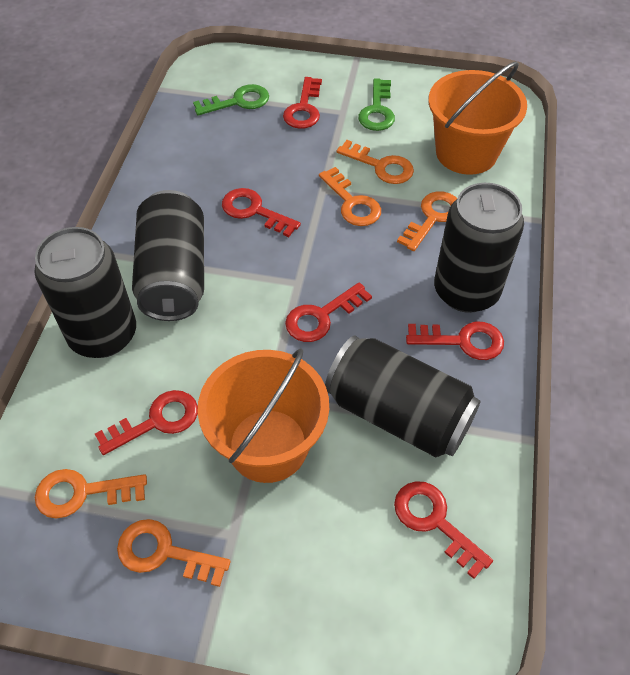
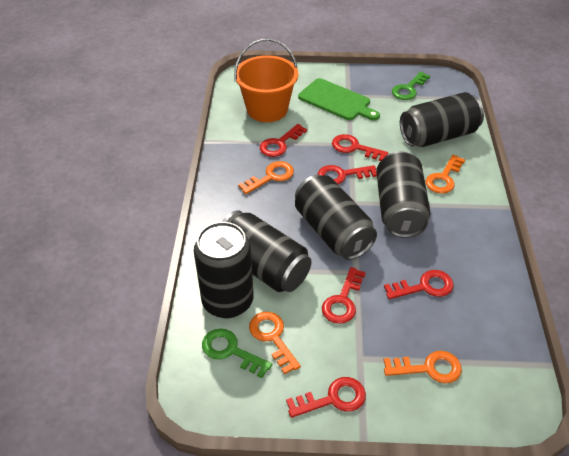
black can: 4 -> 5
green cutting board: 0 -> 1
orange bucket: 2 -> 1
orange key: 5 -> 4

